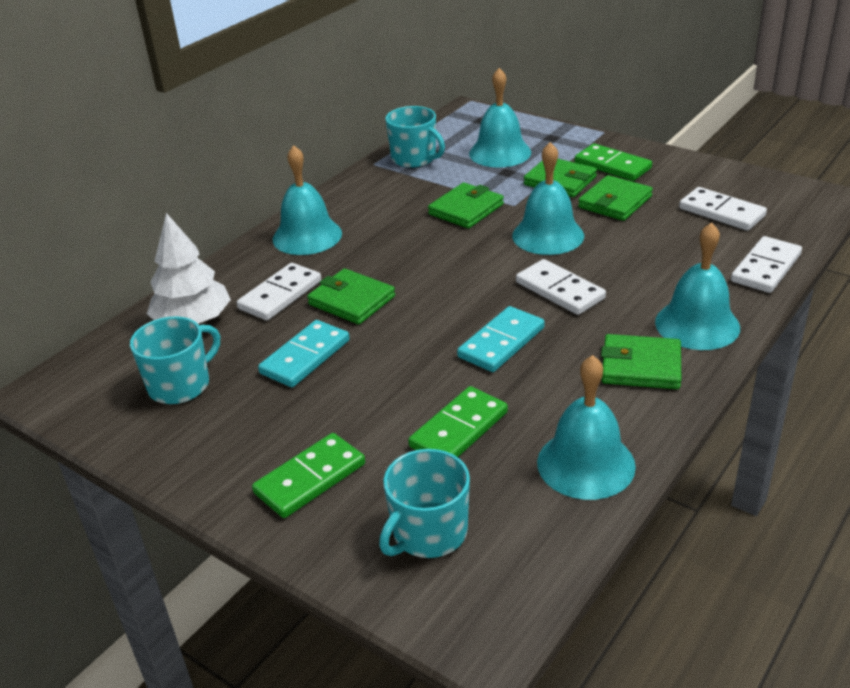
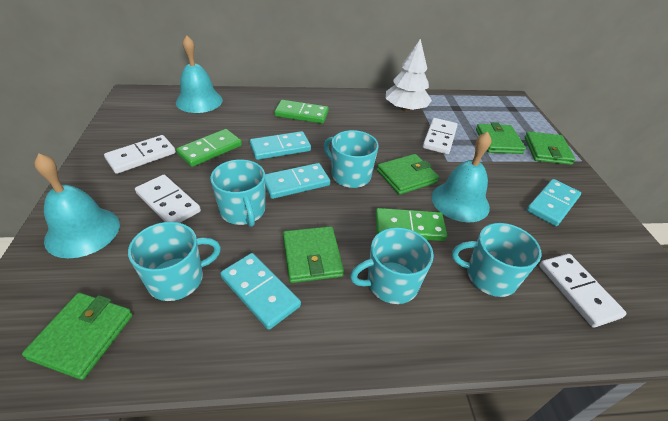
turquoise bell: 5 -> 3
turquoise domino: 2 -> 4
turquoise mug: 3 -> 5

